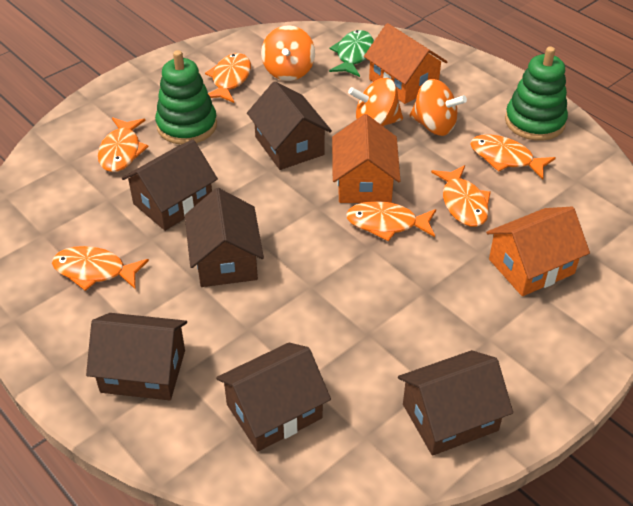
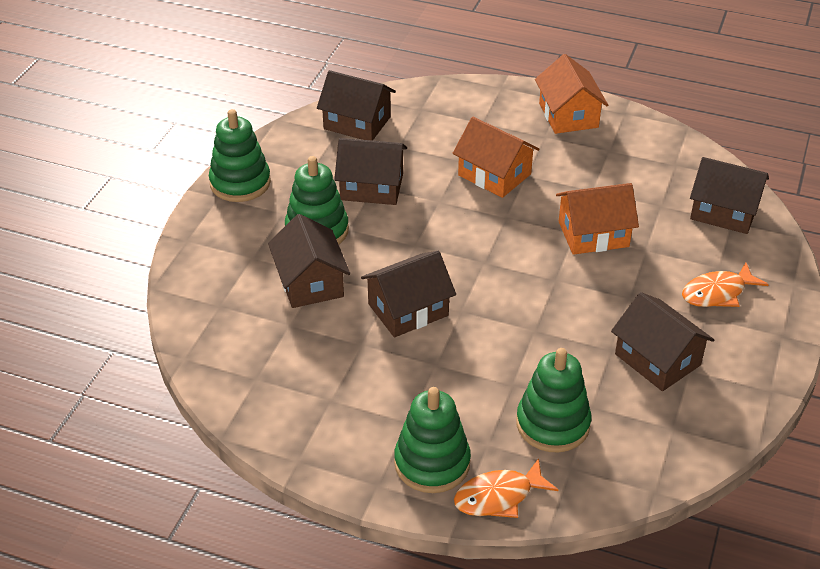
green fish: 1 -> 0
green stacking toy: 2 -> 4
orange fish: 6 -> 2
orange spinning top: 3 -> 0

